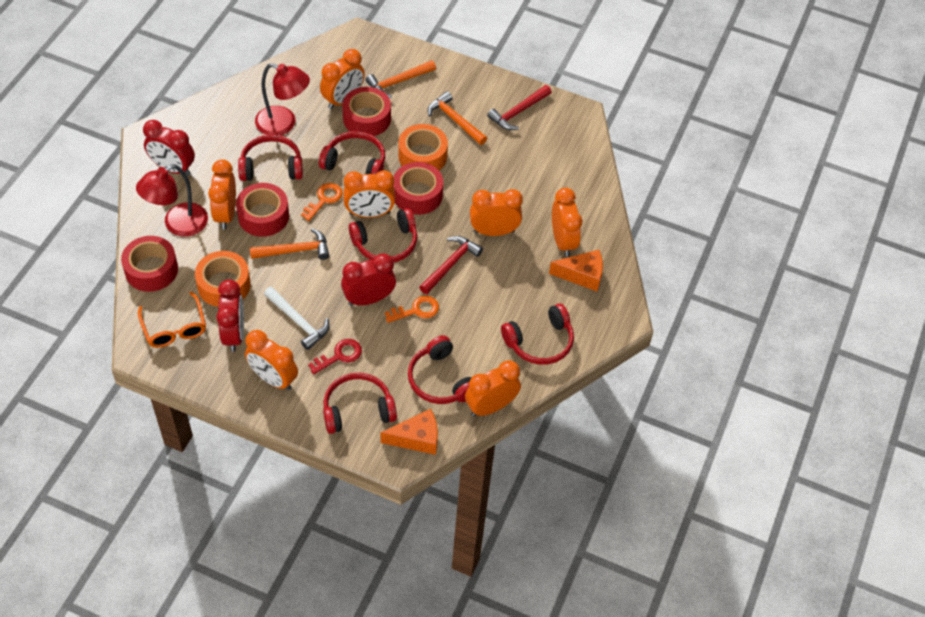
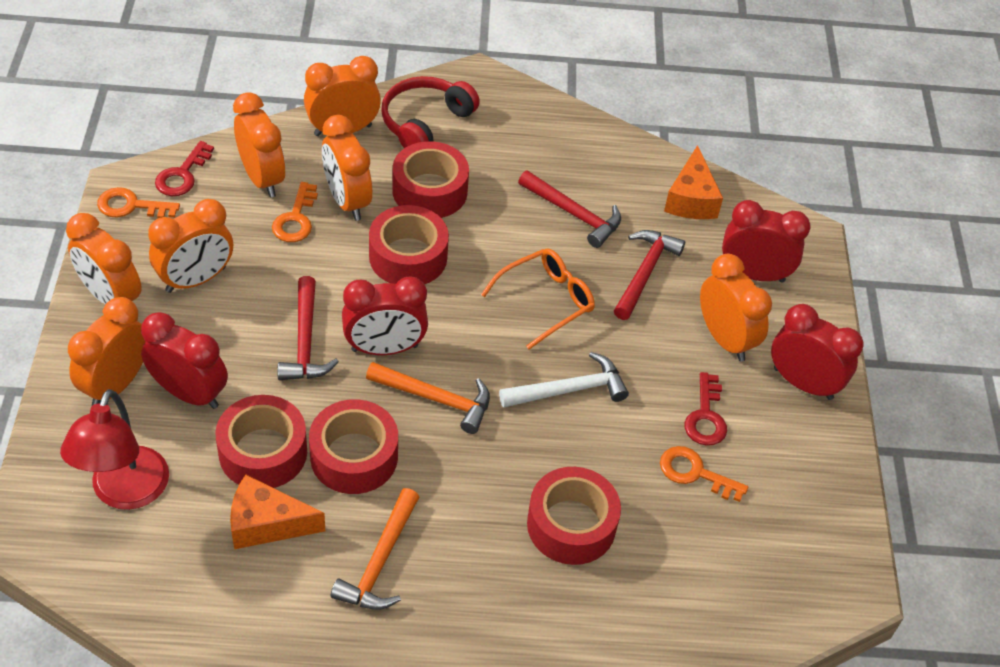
orange hammer: 3 -> 2
orange key: 2 -> 3
orange tape: 2 -> 0
red clock: 3 -> 4
red hammer: 2 -> 3
red headphones: 6 -> 1
red key: 1 -> 2
red lamp: 2 -> 1
red tape: 4 -> 5

